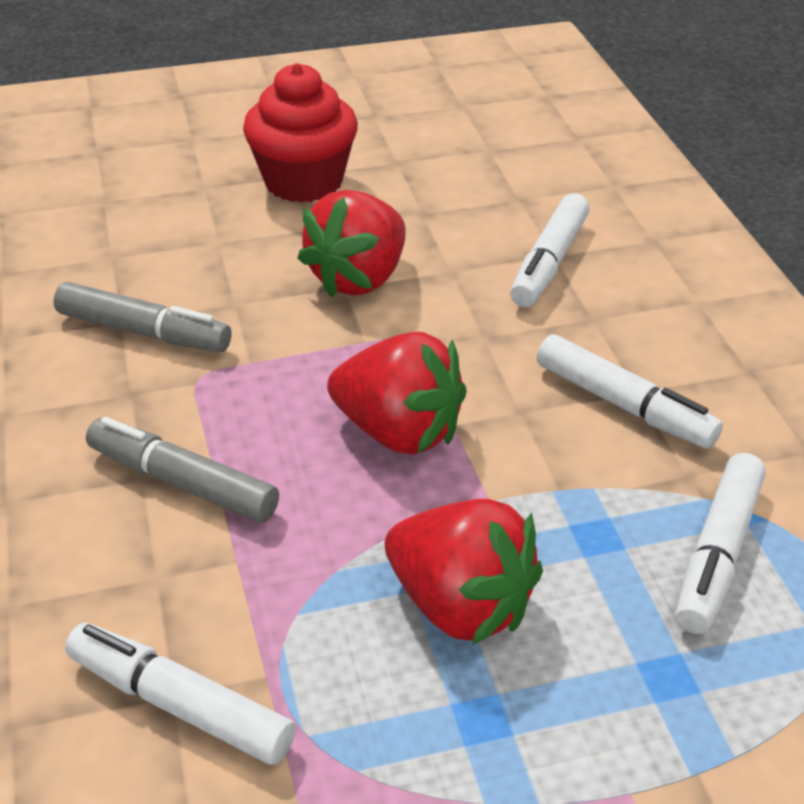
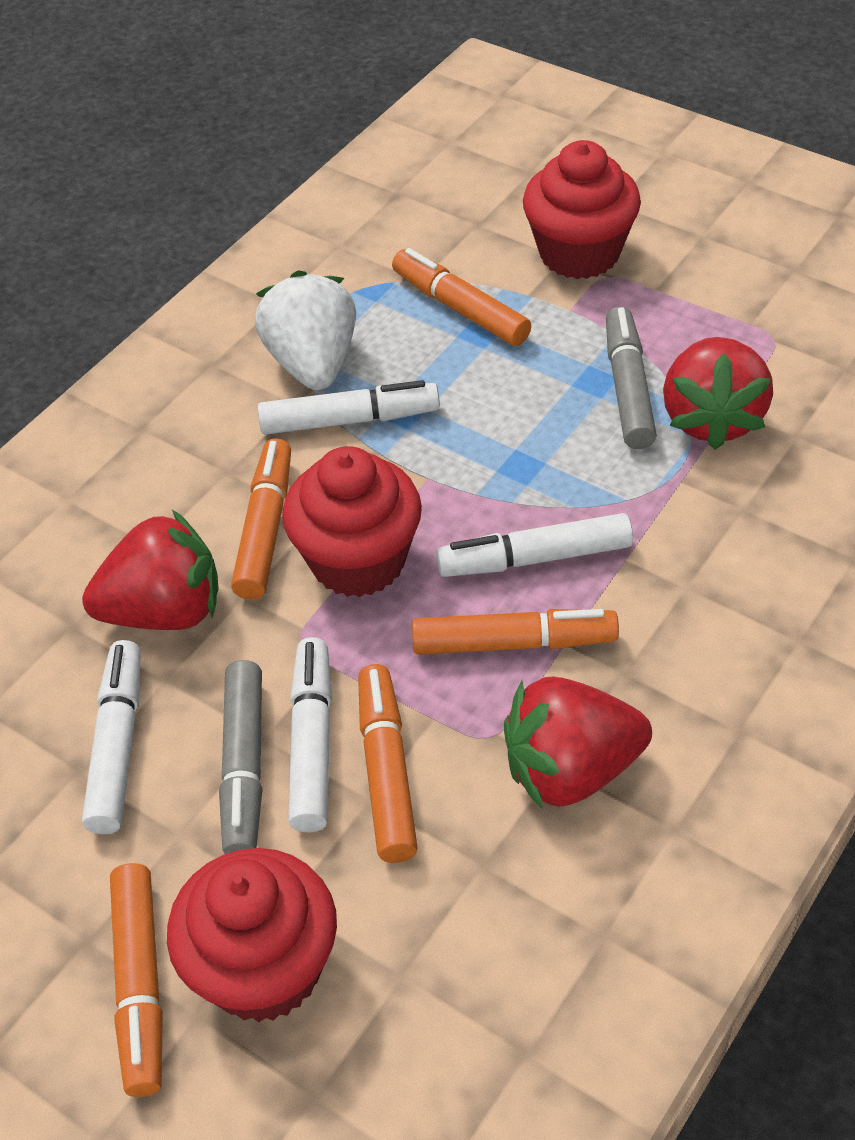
orange marker: 0 -> 5
red cupcake: 1 -> 3
white strawberry: 0 -> 1

